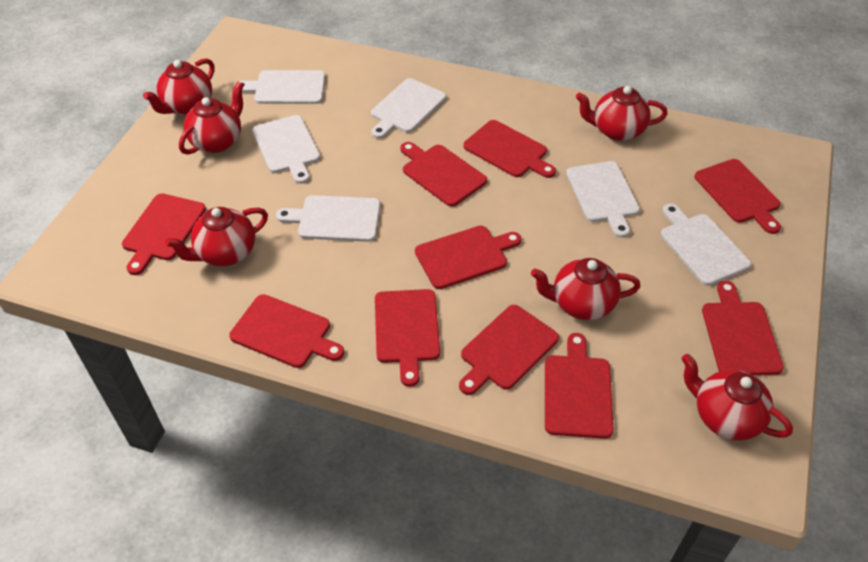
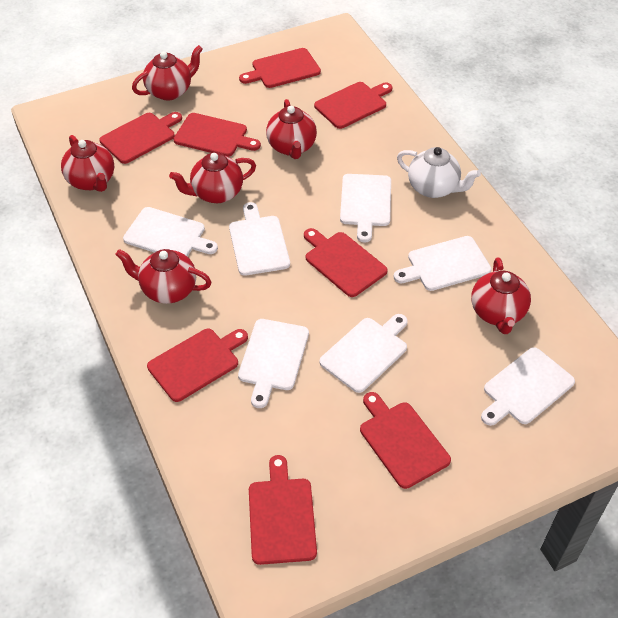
red cutting board: 10 -> 8
white cutting board: 6 -> 7
white teapot: 0 -> 1

